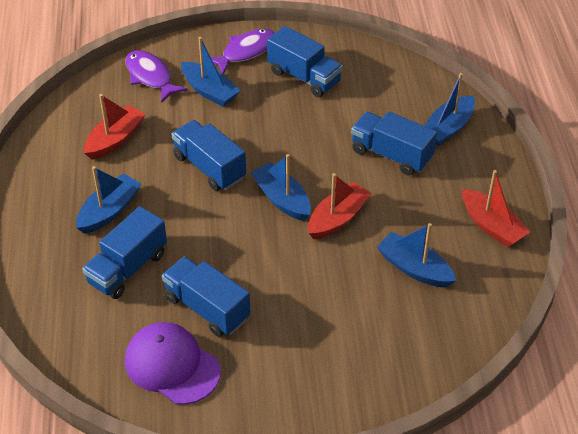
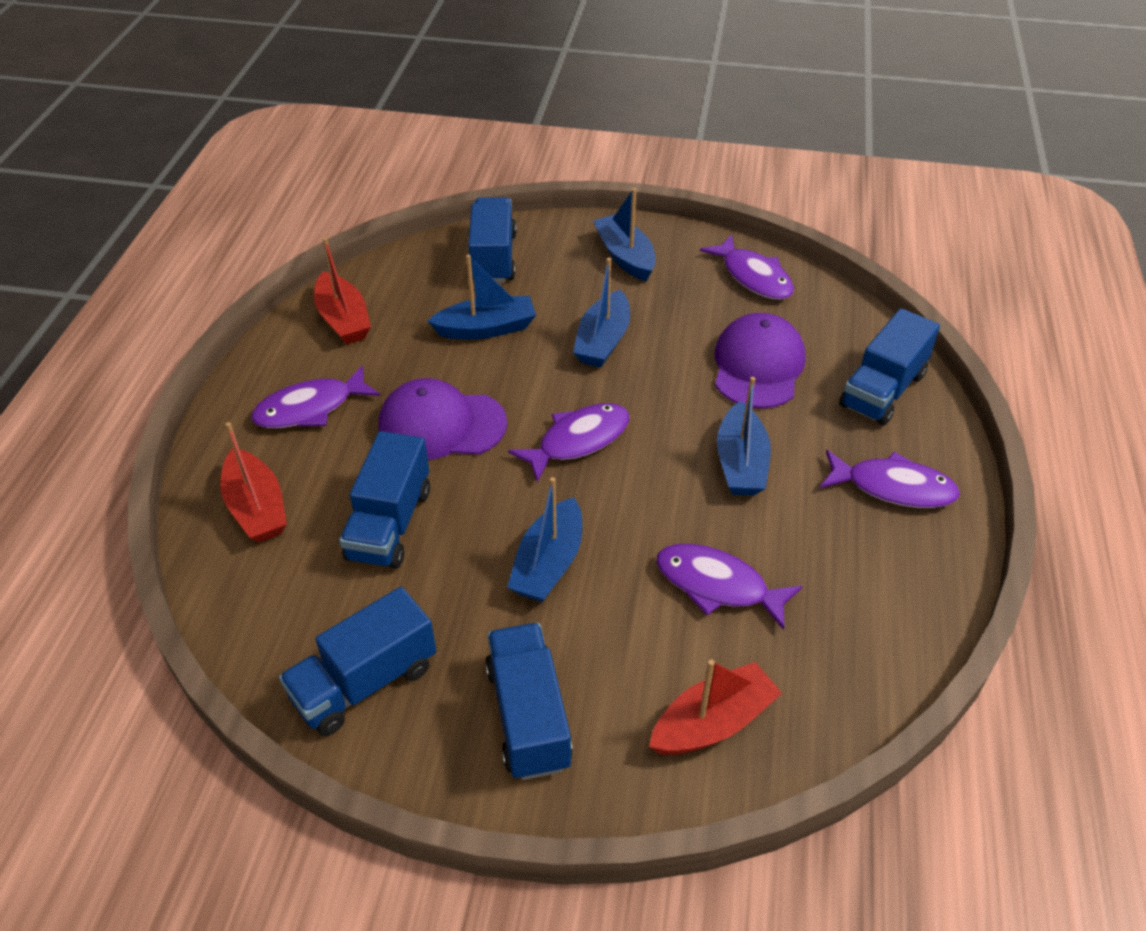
purple cap: 1 -> 2
purple fish: 2 -> 5

